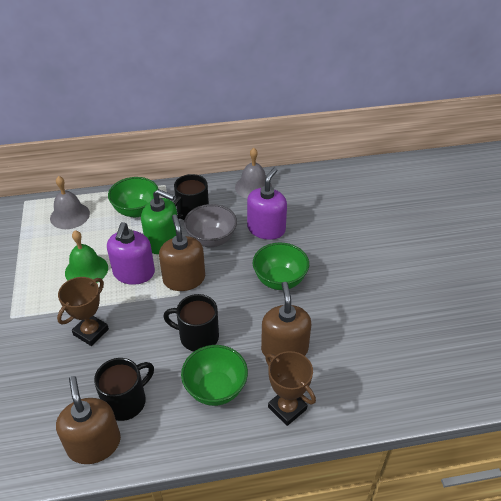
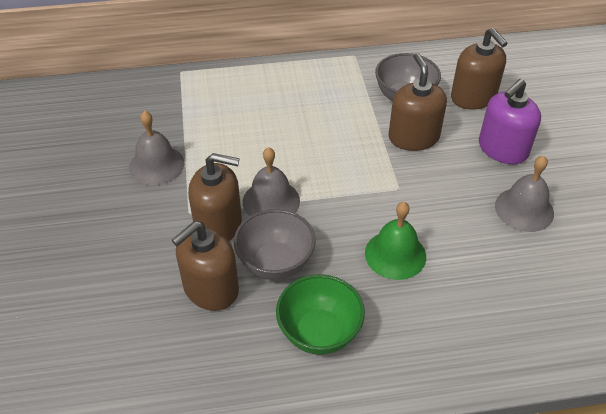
black mug: 3 -> 0
brown soap dispenser: 3 -> 4
brown trophy: 2 -> 0
green bowl: 3 -> 1
green soap dispenser: 1 -> 0
grey bell: 2 -> 3
grey bowl: 1 -> 2
purple soap dispenser: 2 -> 1

